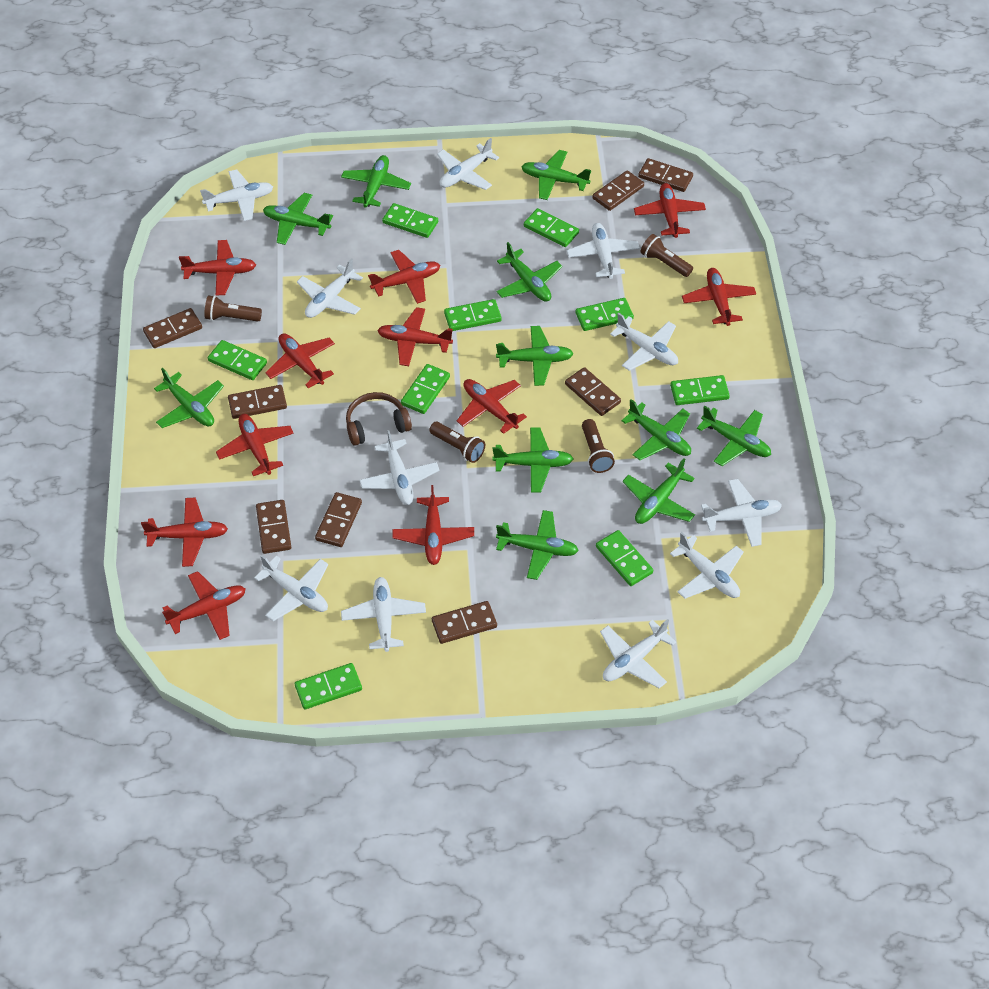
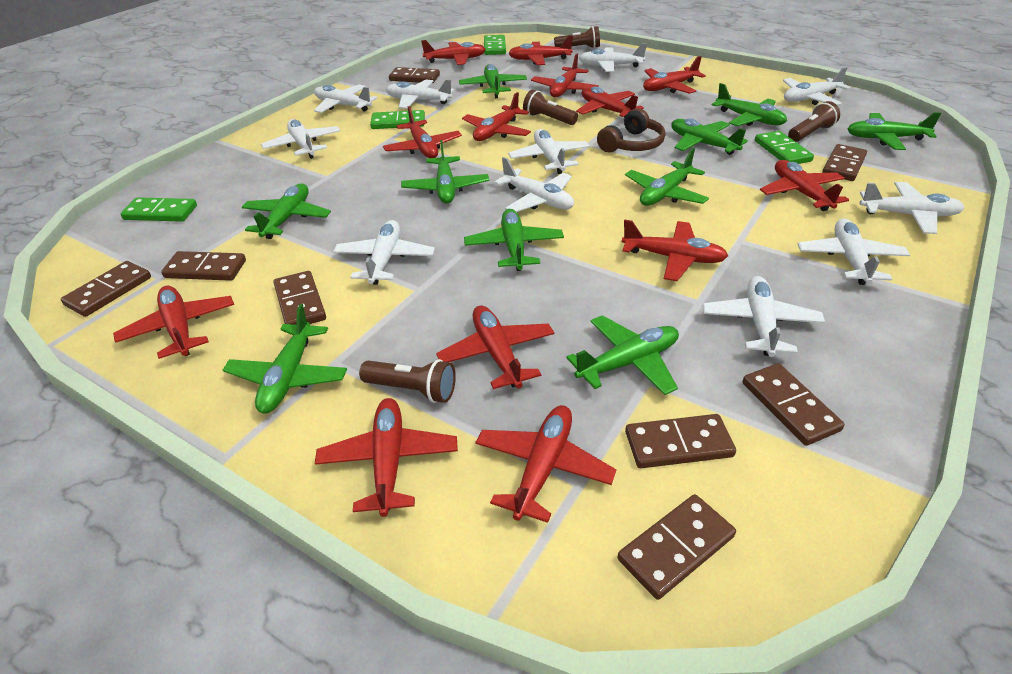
green domino: 9 -> 4
green plane: 11 -> 10
red plane: 11 -> 13

